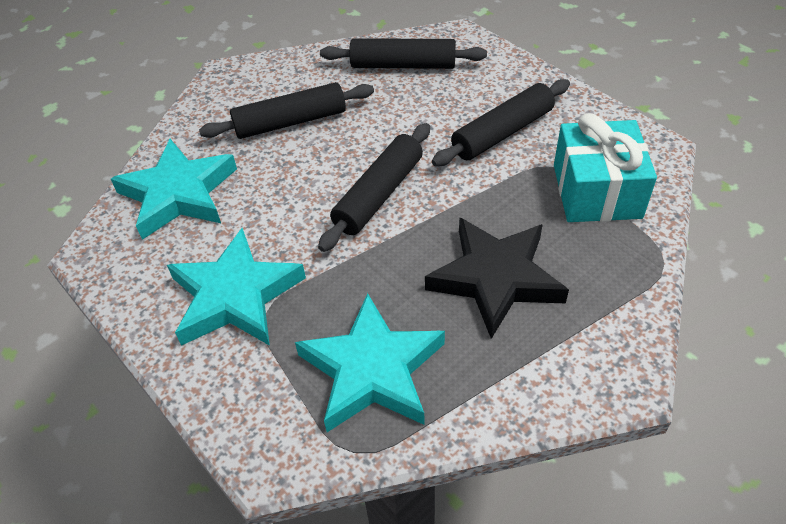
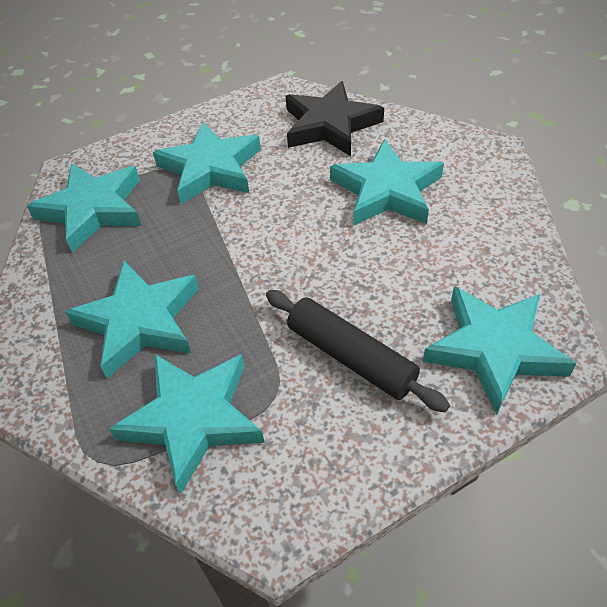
black rolling pin: 4 -> 1
turquoise gift: 1 -> 0
turquoise star: 3 -> 6

